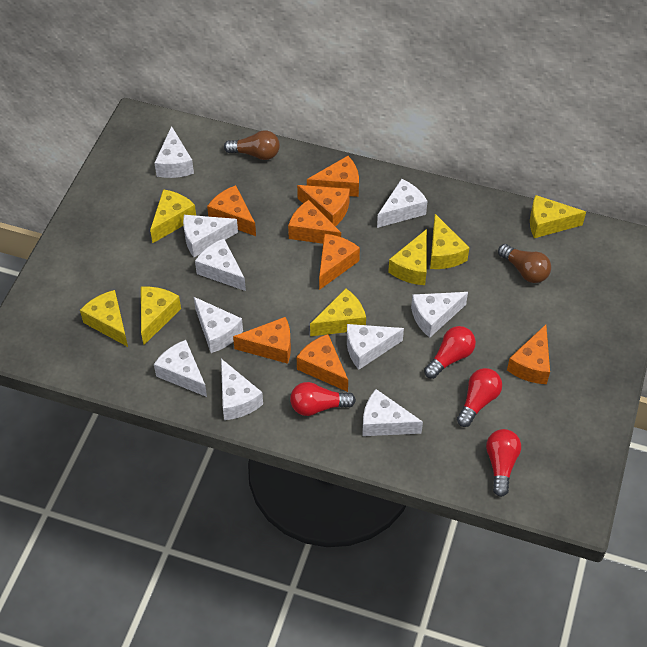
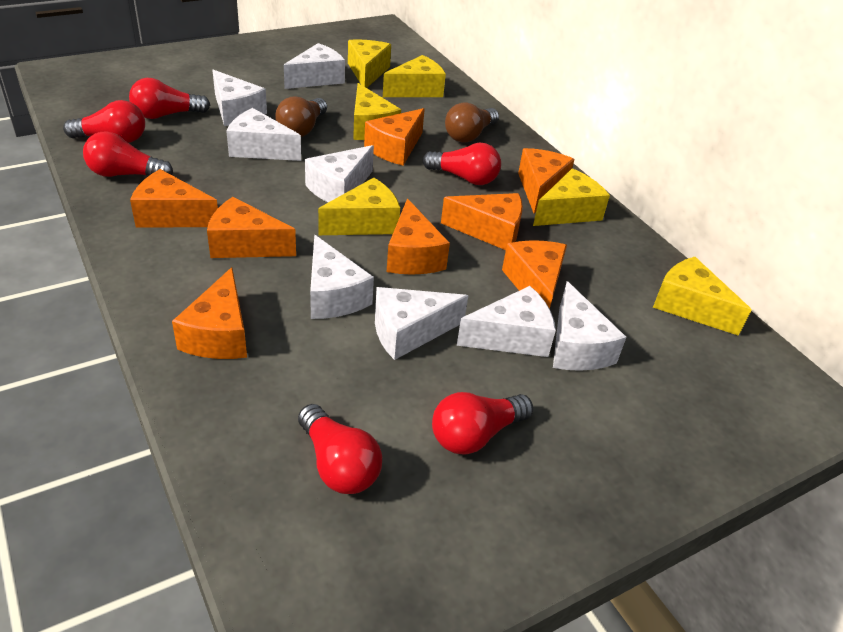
red light bulb: 4 -> 6
white cheese: 10 -> 8
yellow cheese: 7 -> 6

